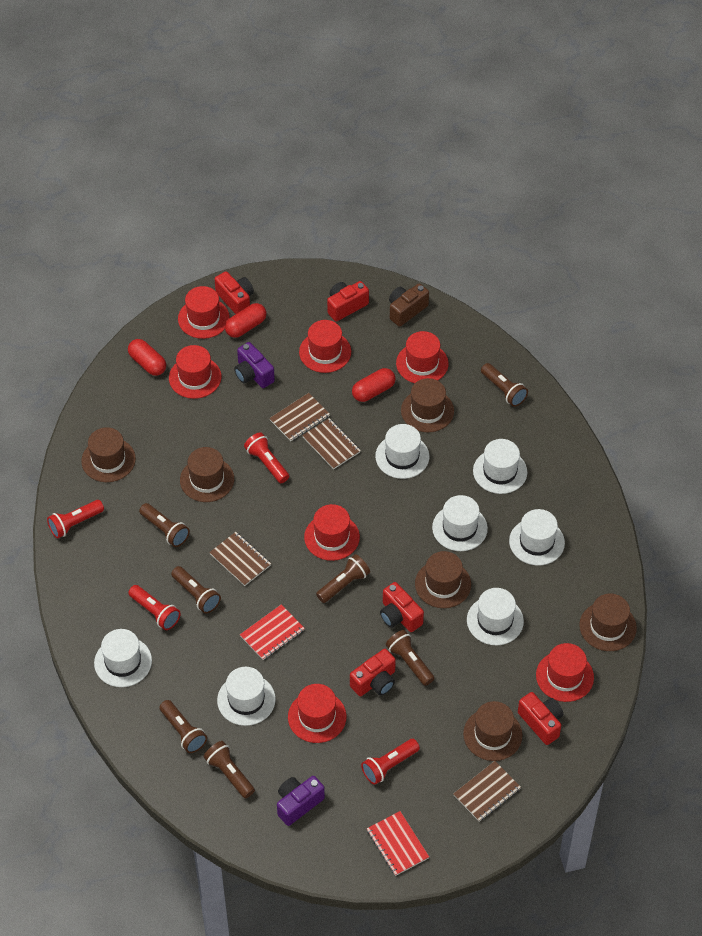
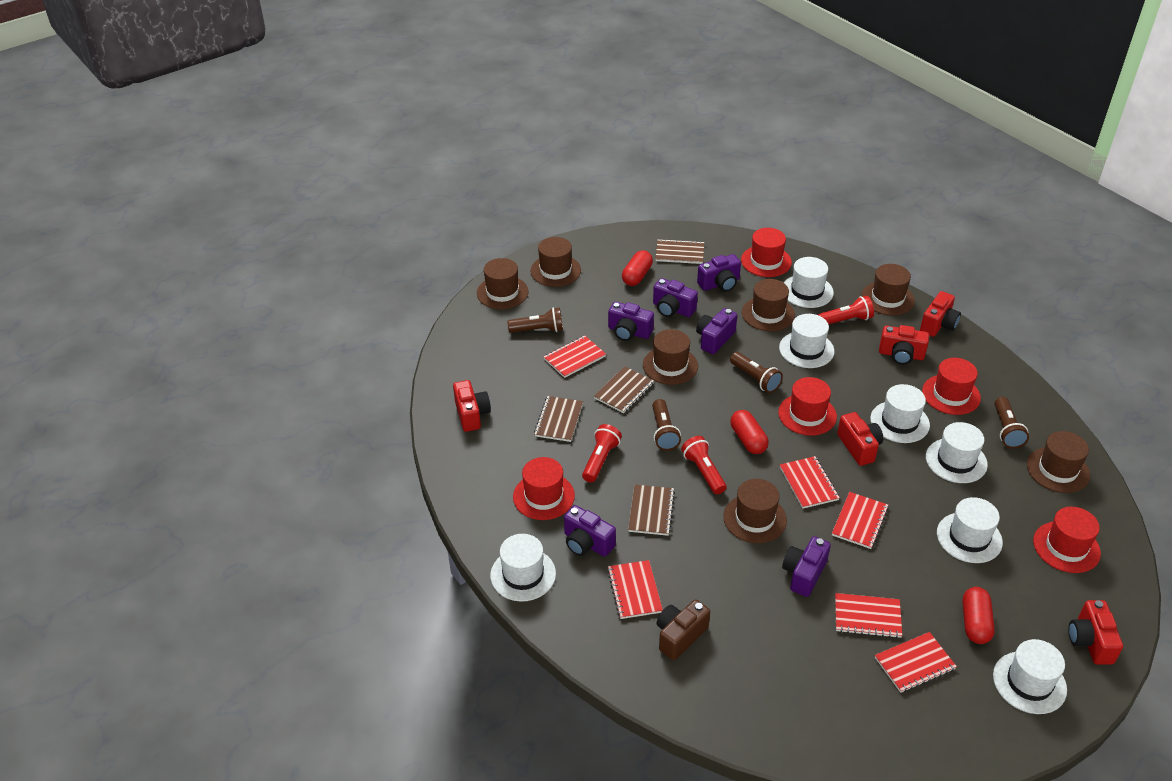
brown flashlight: 7 -> 4
brown hat: 6 -> 7
purple camera: 2 -> 6
red flashlight: 4 -> 3
red hat: 7 -> 5
red notebook: 2 -> 6

